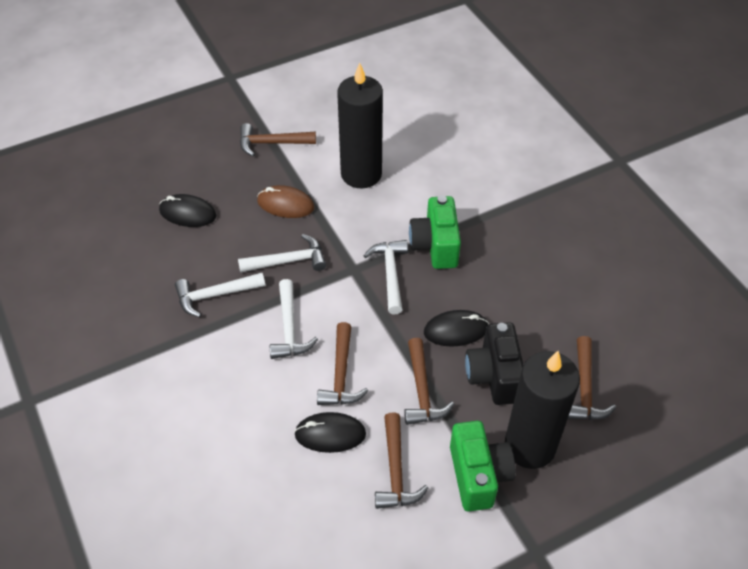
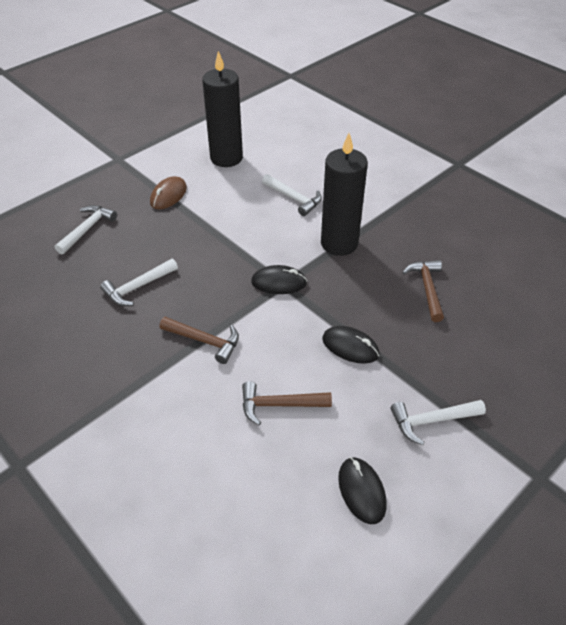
black camera: 1 -> 0
brown hammer: 5 -> 3
green camera: 2 -> 0

